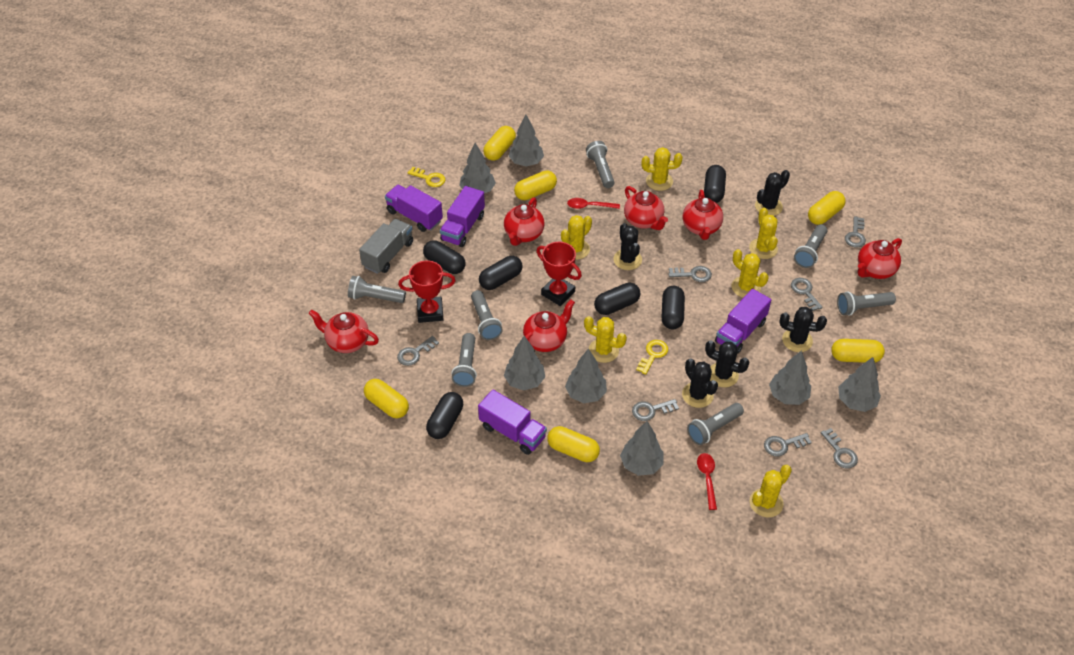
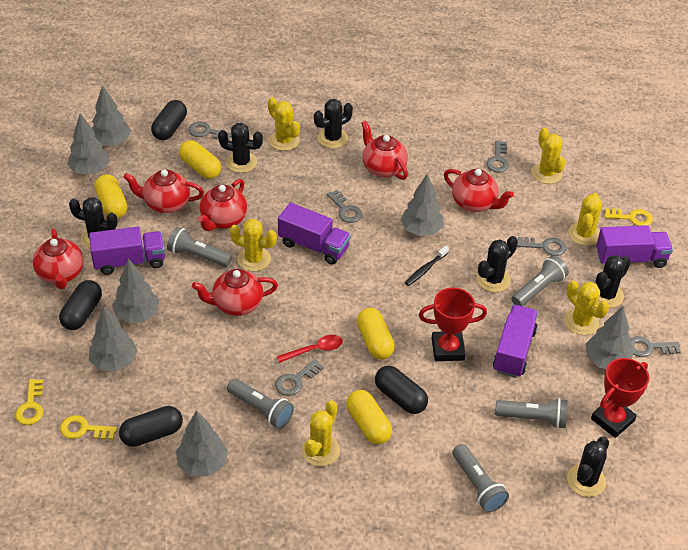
black cactus: 5 -> 6
black capsule: 6 -> 4
black toothbrush: 0 -> 1
grey flashlight: 7 -> 5
grey key: 7 -> 6
grey truck: 1 -> 0
red spoon: 2 -> 1
yellow capsule: 6 -> 4
yellow key: 2 -> 3

